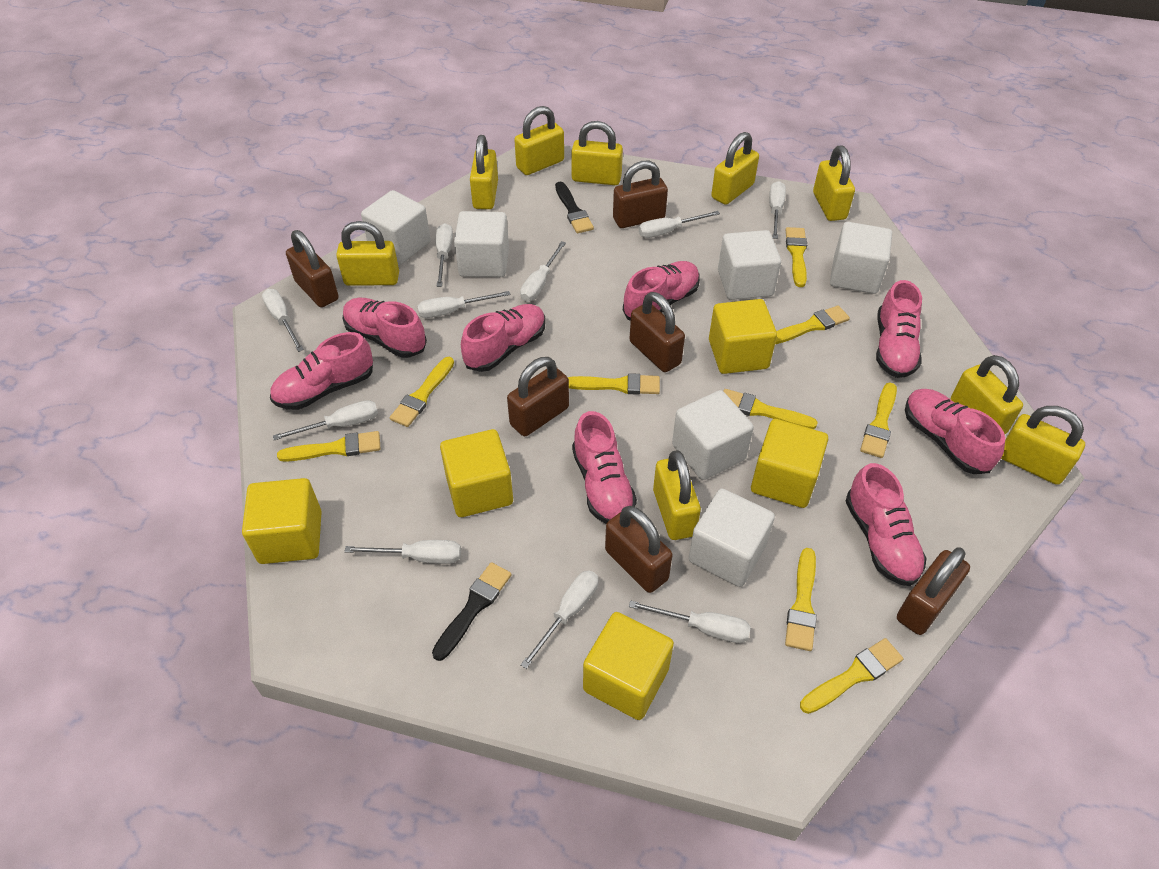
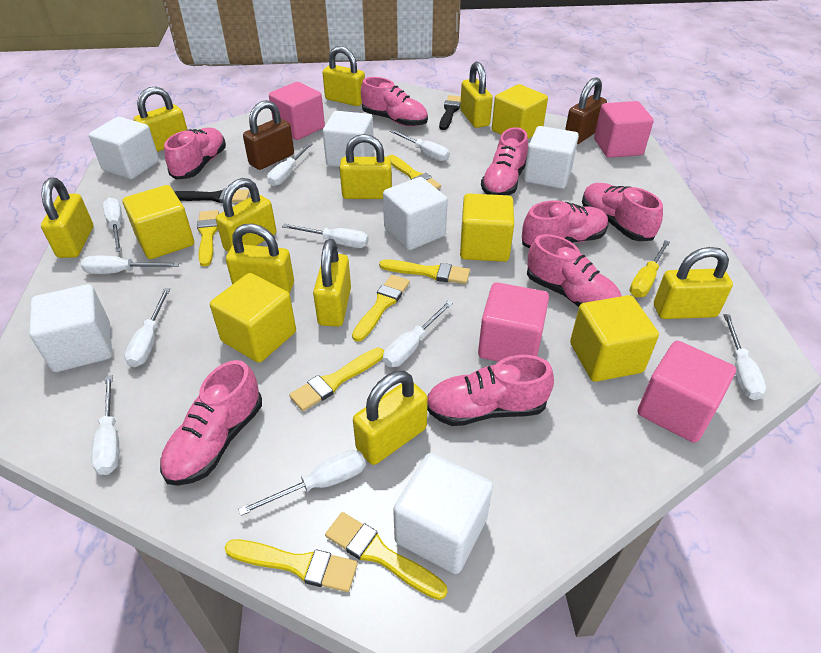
brown padlock: 6 -> 2
pink cube: 0 -> 4
yellow brush: 9 -> 7
yellow padlock: 9 -> 10
yellow screwdriver: 0 -> 1

